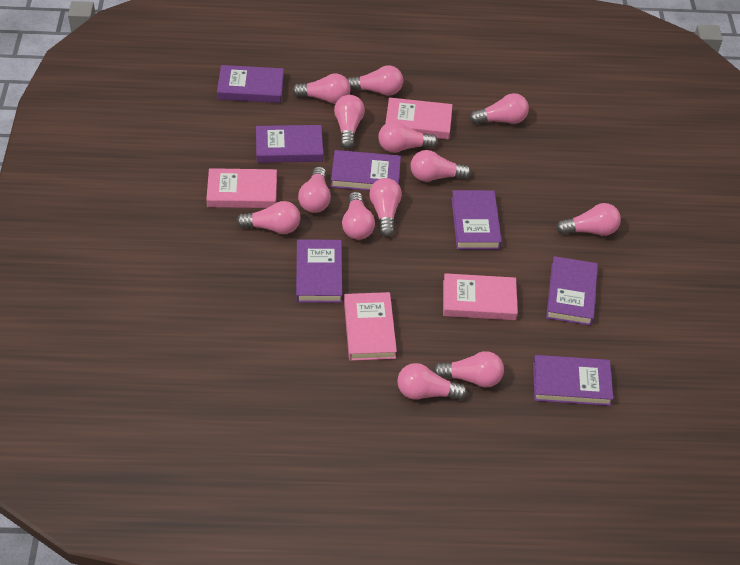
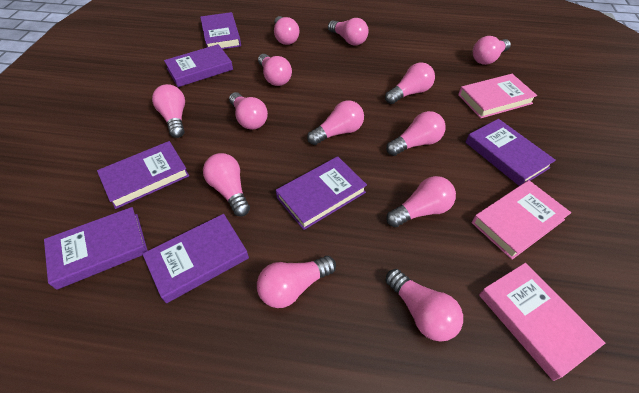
pink book: 4 -> 3

